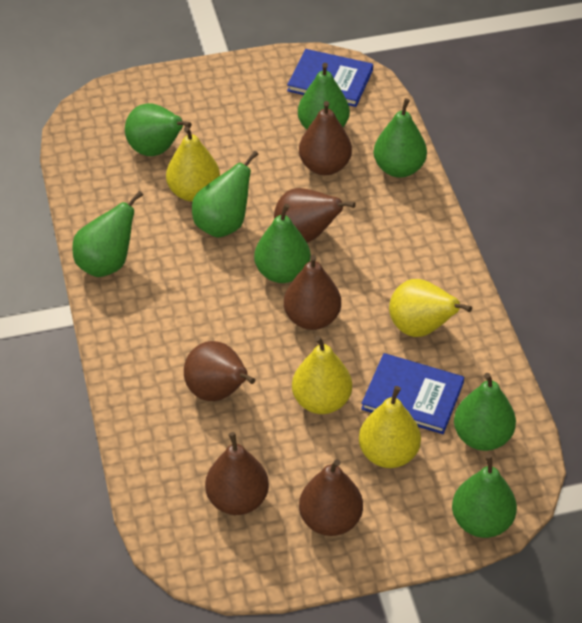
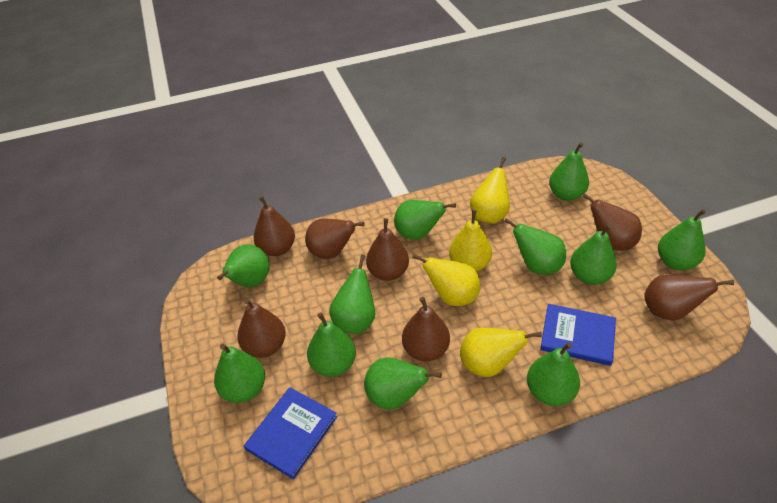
brown pear: 6 -> 7
green pear: 8 -> 11

